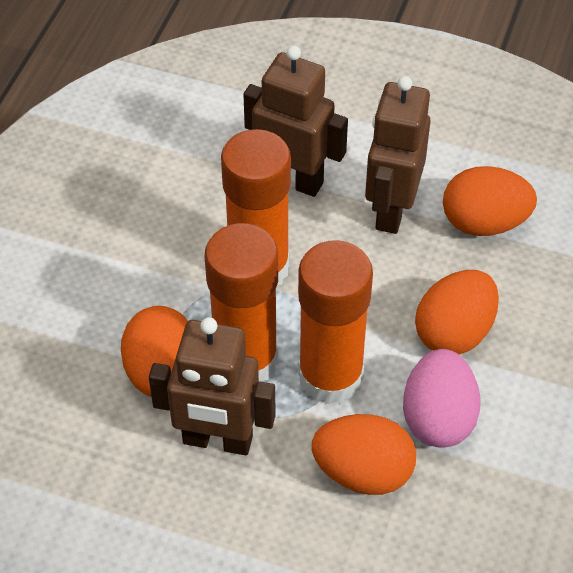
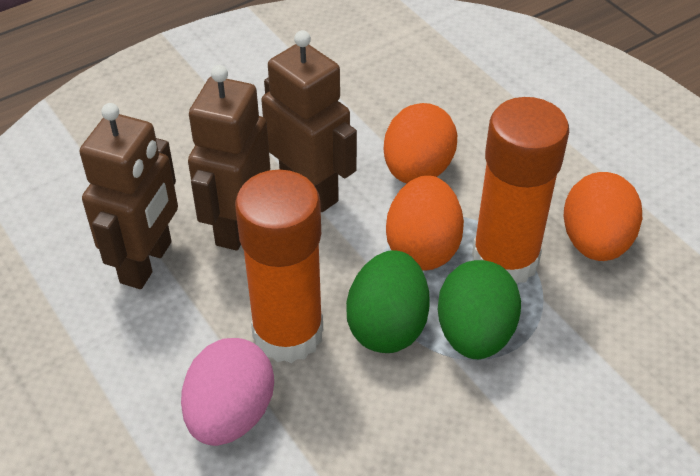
green egg: 0 -> 2
orange egg: 4 -> 3
orange glue stick: 3 -> 2

